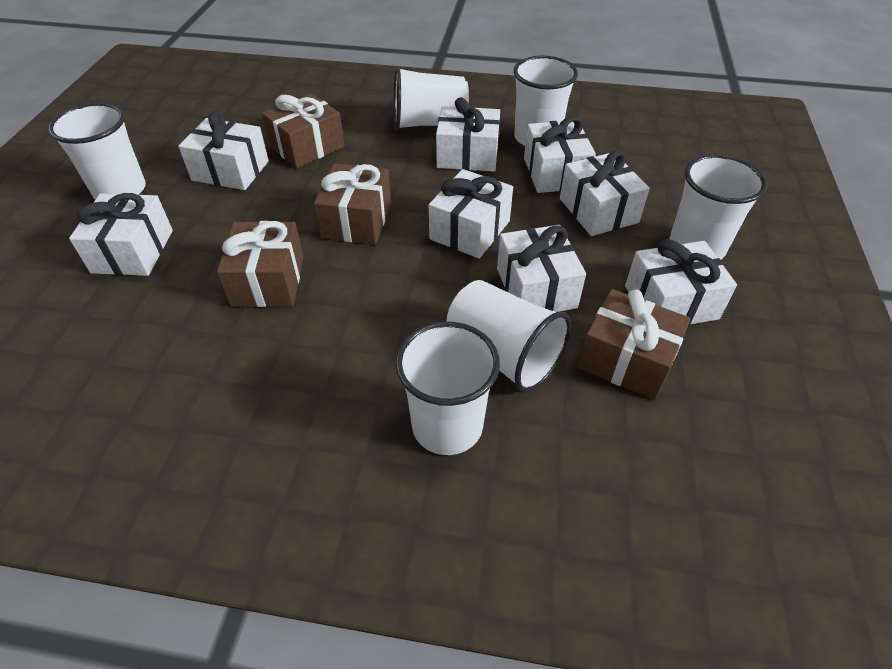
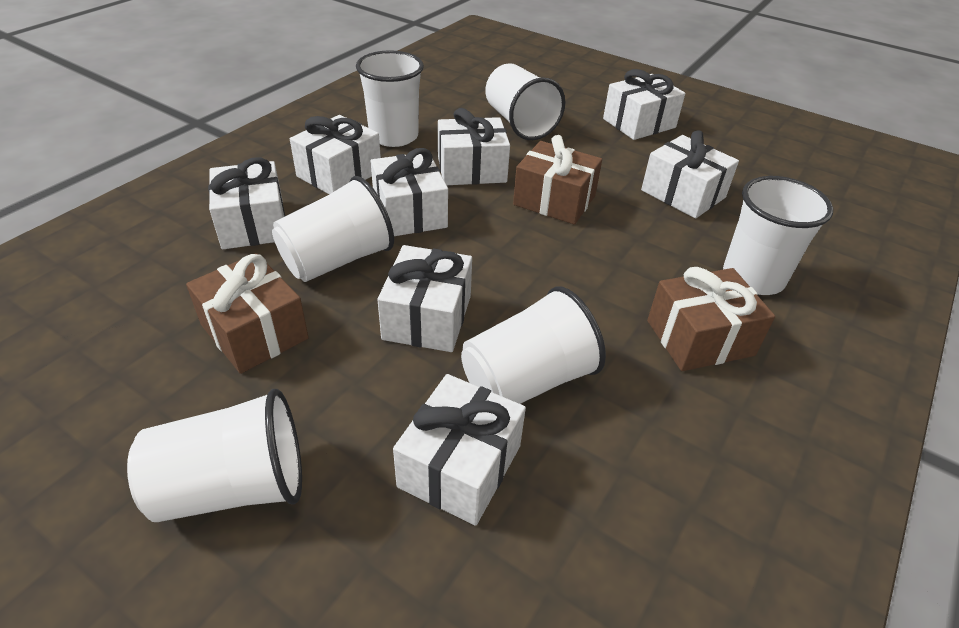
brown gift: 4 -> 3

